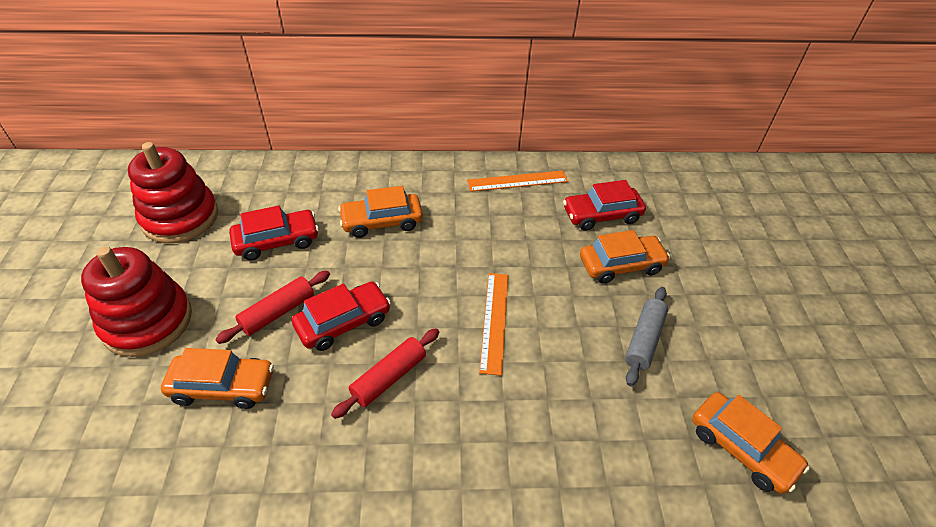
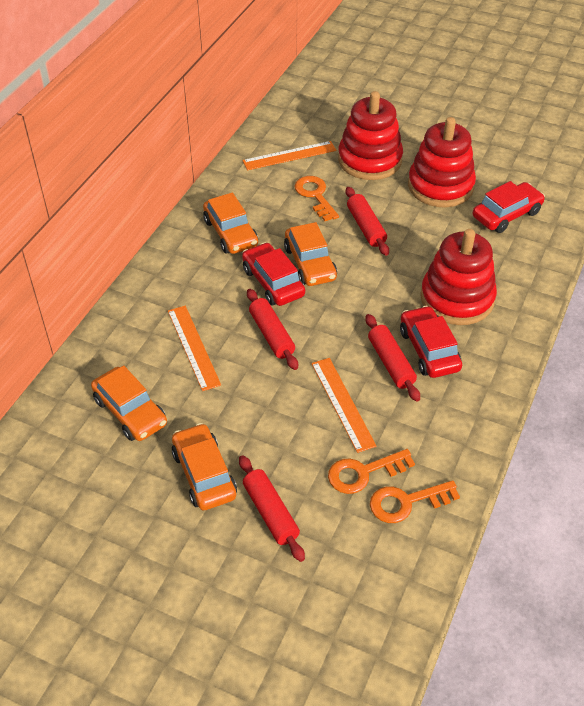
grey rolling pin: 1 -> 0
orange key: 0 -> 3
orange ruler: 2 -> 3
red rolling pin: 2 -> 4
red stacking toy: 2 -> 3

